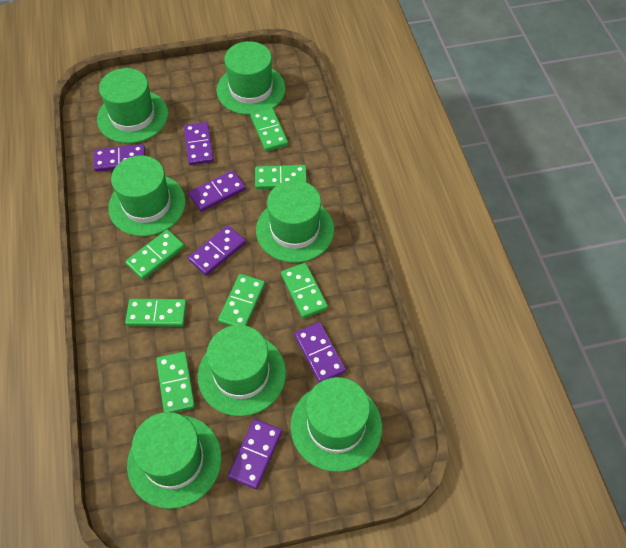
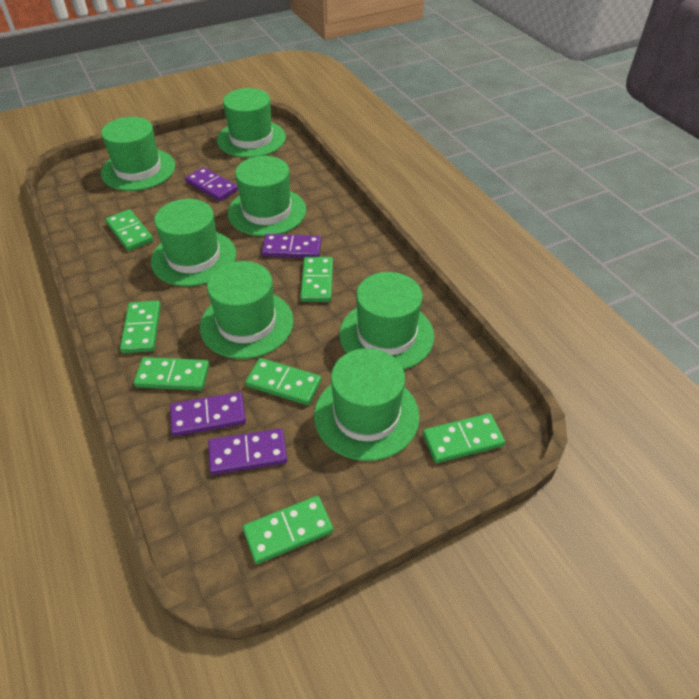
purple domino: 6 -> 4

